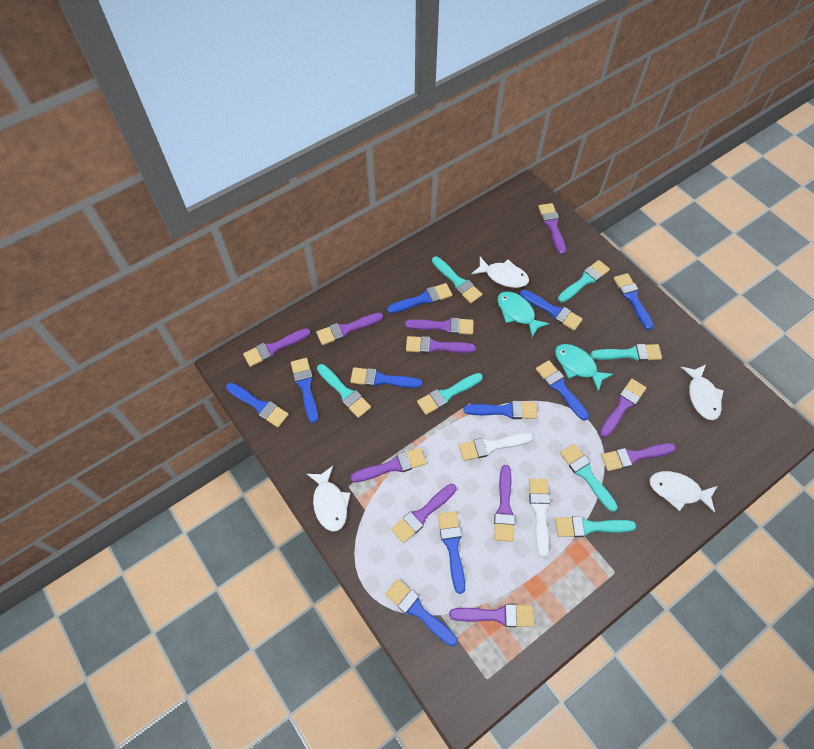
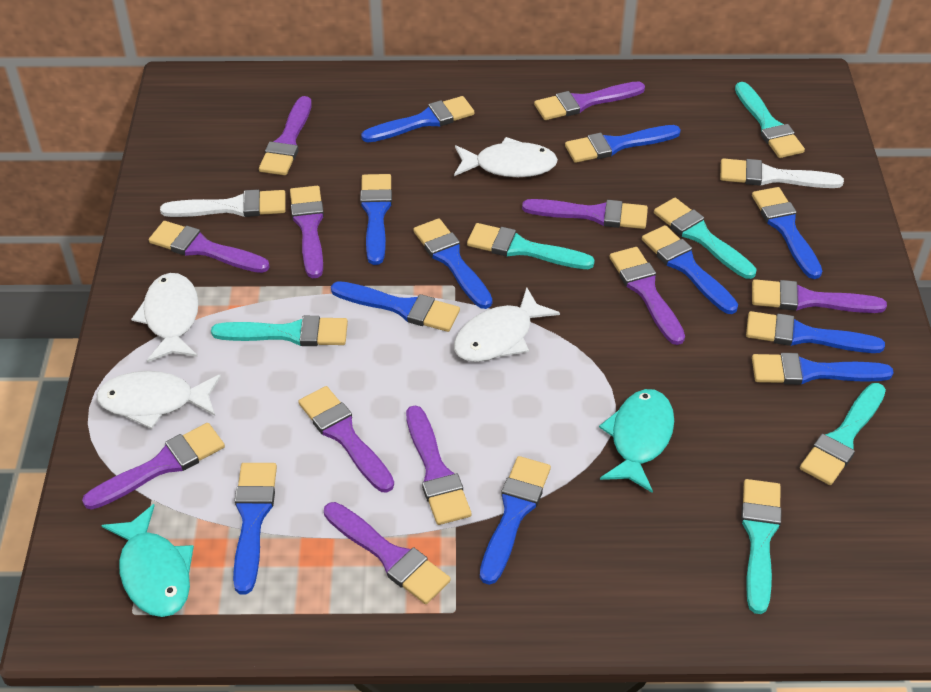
blue brush: 10 -> 11
turquoise brush: 7 -> 6

